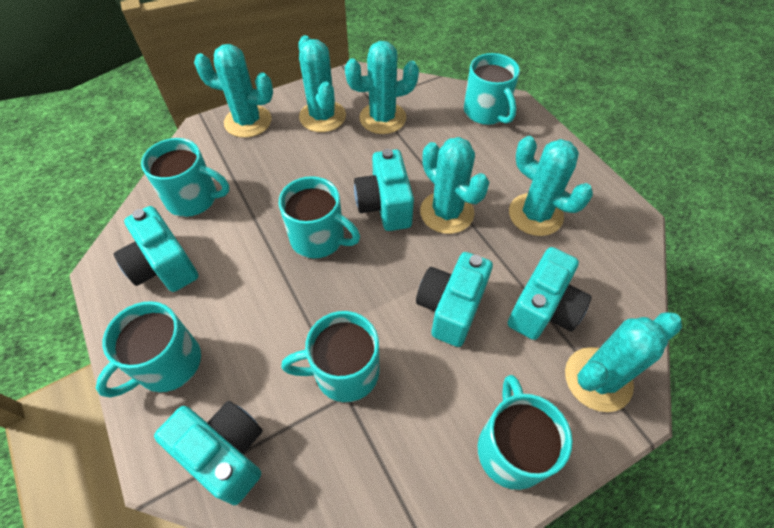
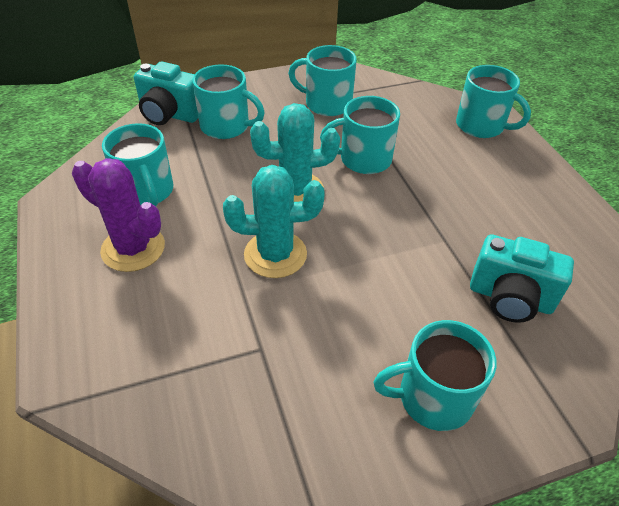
purple cactus: 0 -> 1
turquoise cactus: 6 -> 2
turquoise camera: 5 -> 2

